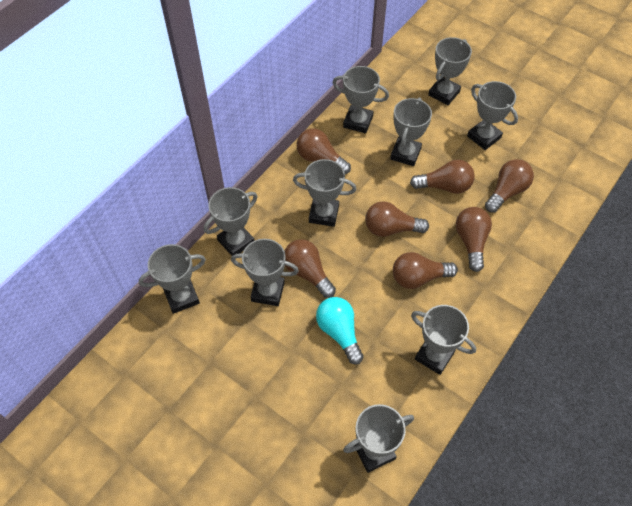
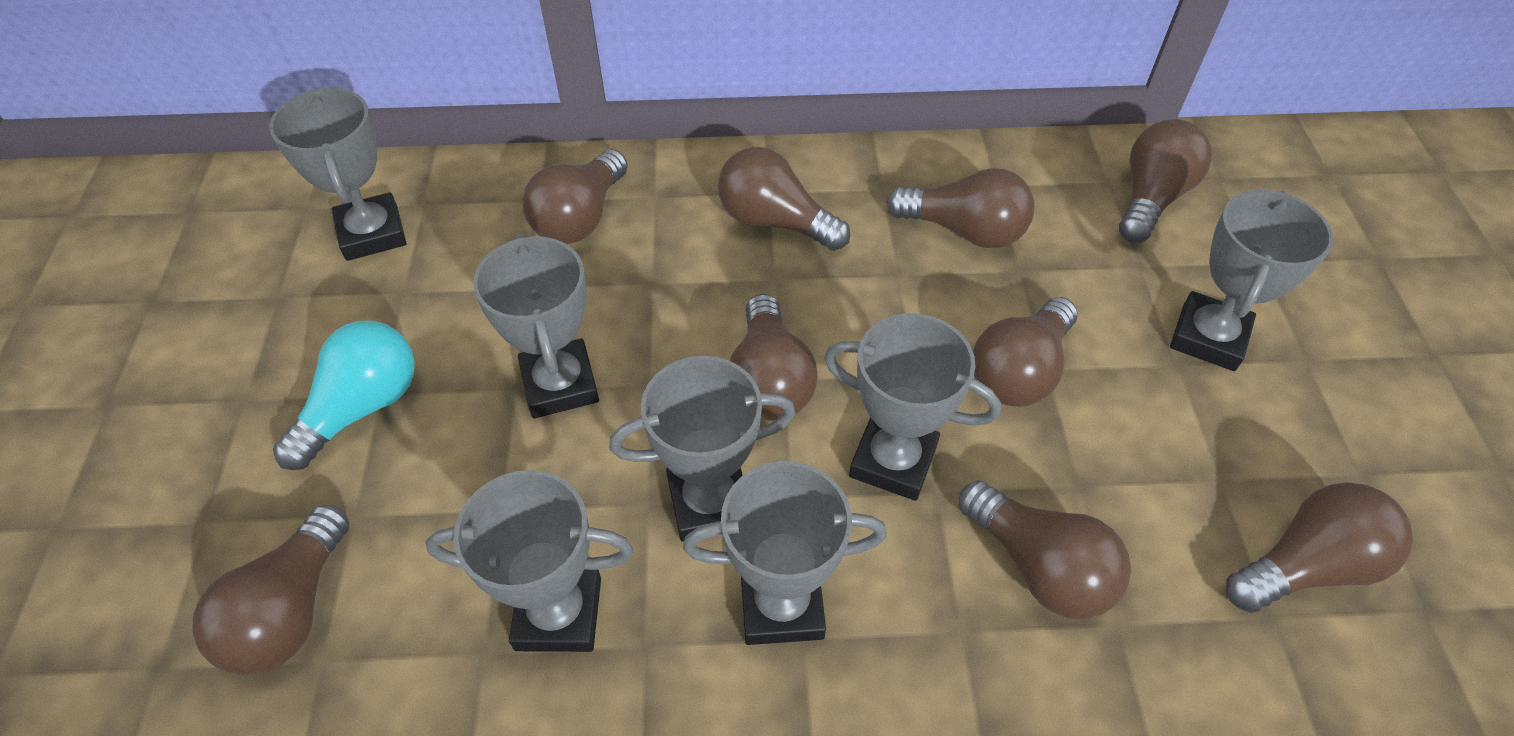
brown light bulb: 7 -> 9
grey trophy: 10 -> 7

